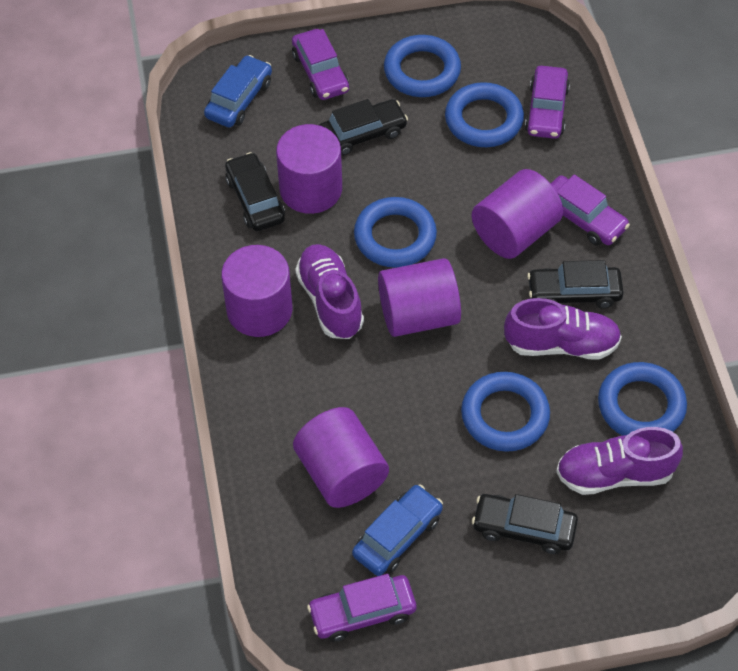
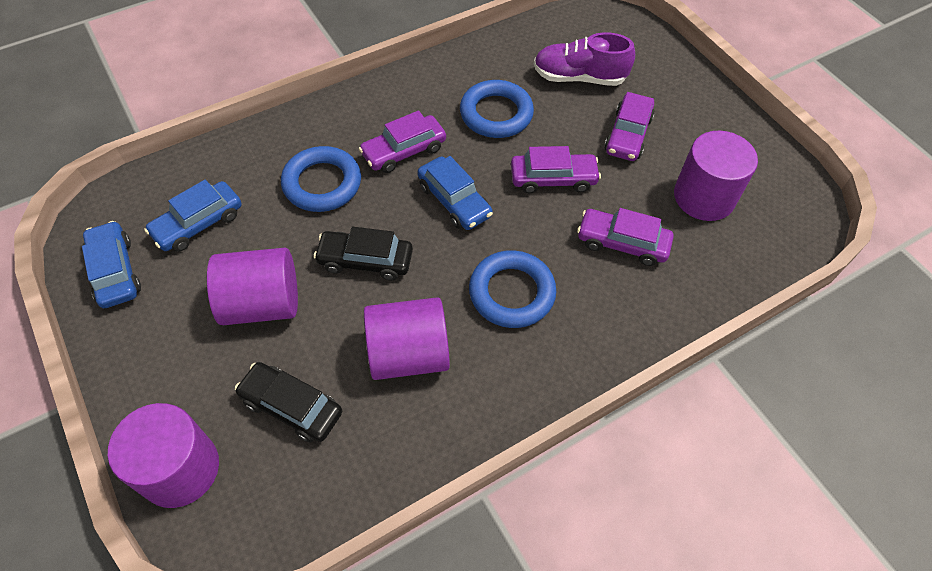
black car: 4 -> 2
blue car: 2 -> 3
blue ring: 5 -> 3
purple cylinder: 5 -> 4
purple shoe: 3 -> 1

